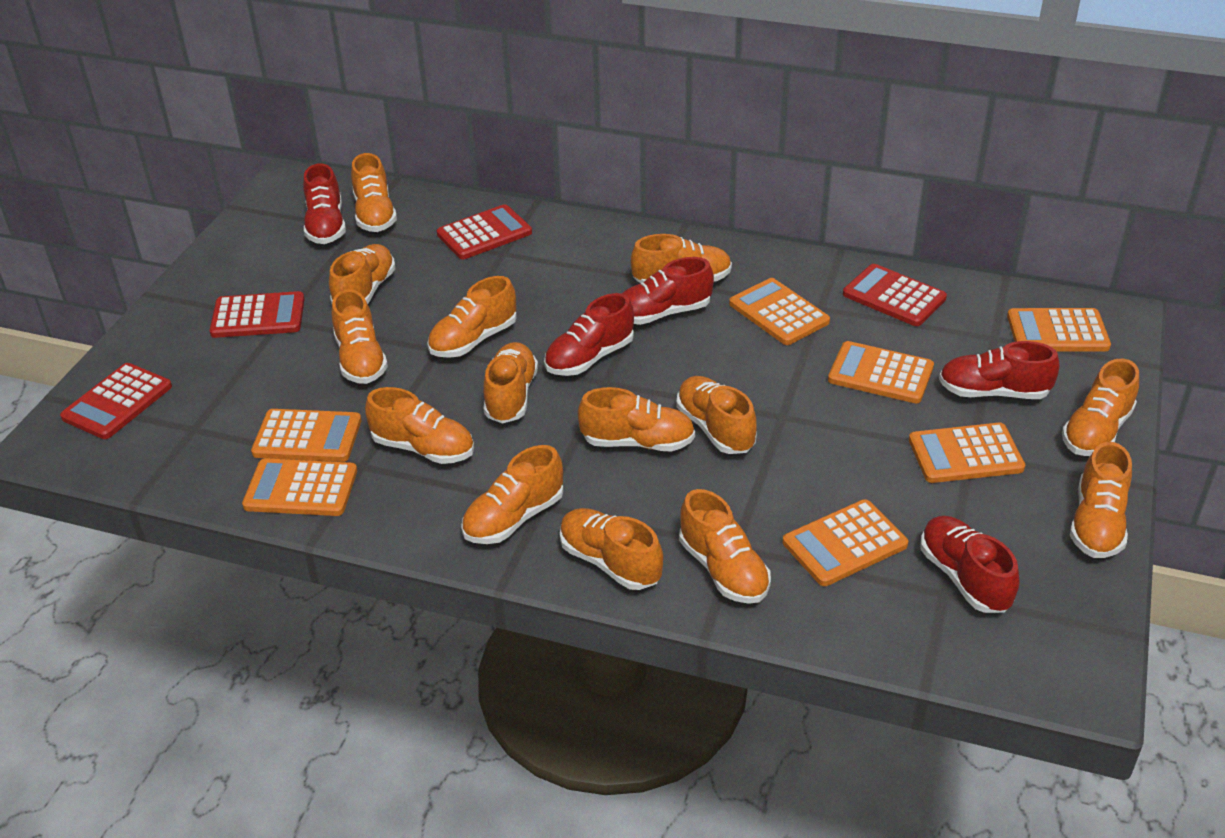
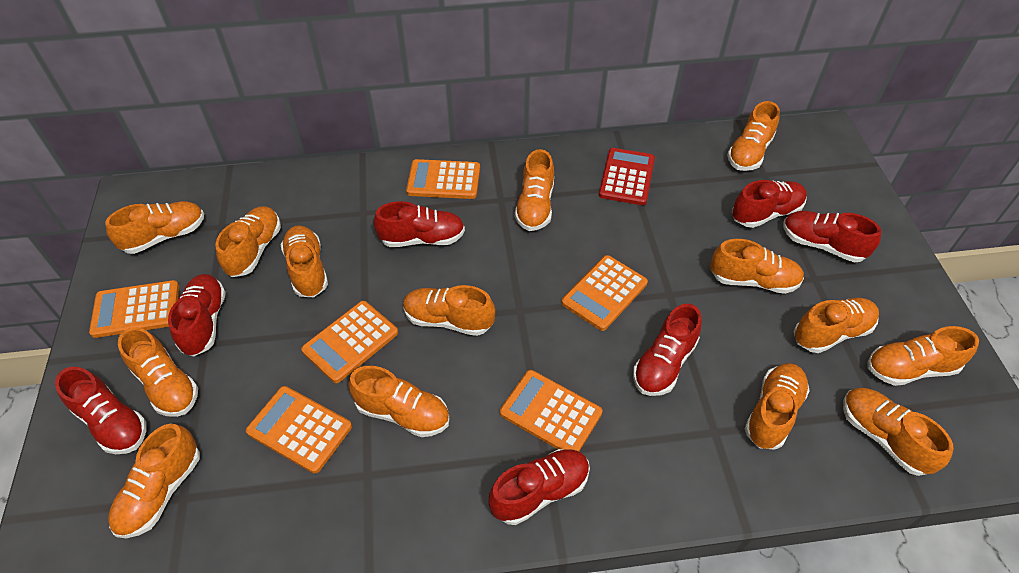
orange calculator: 7 -> 6
red calculator: 4 -> 1
red shoe: 5 -> 7

